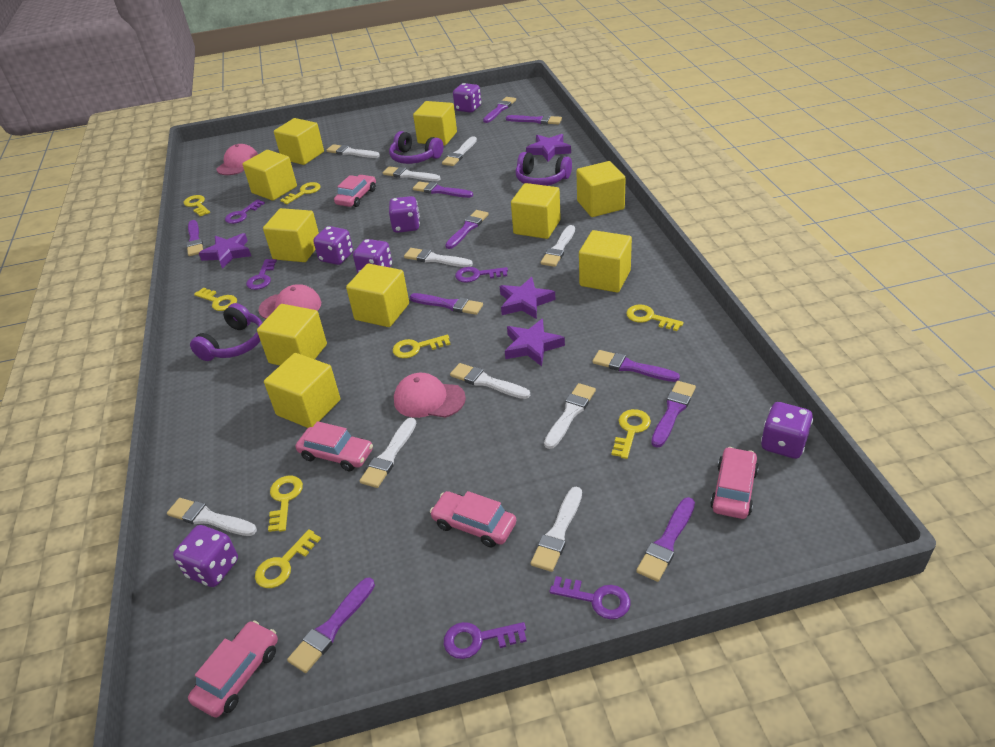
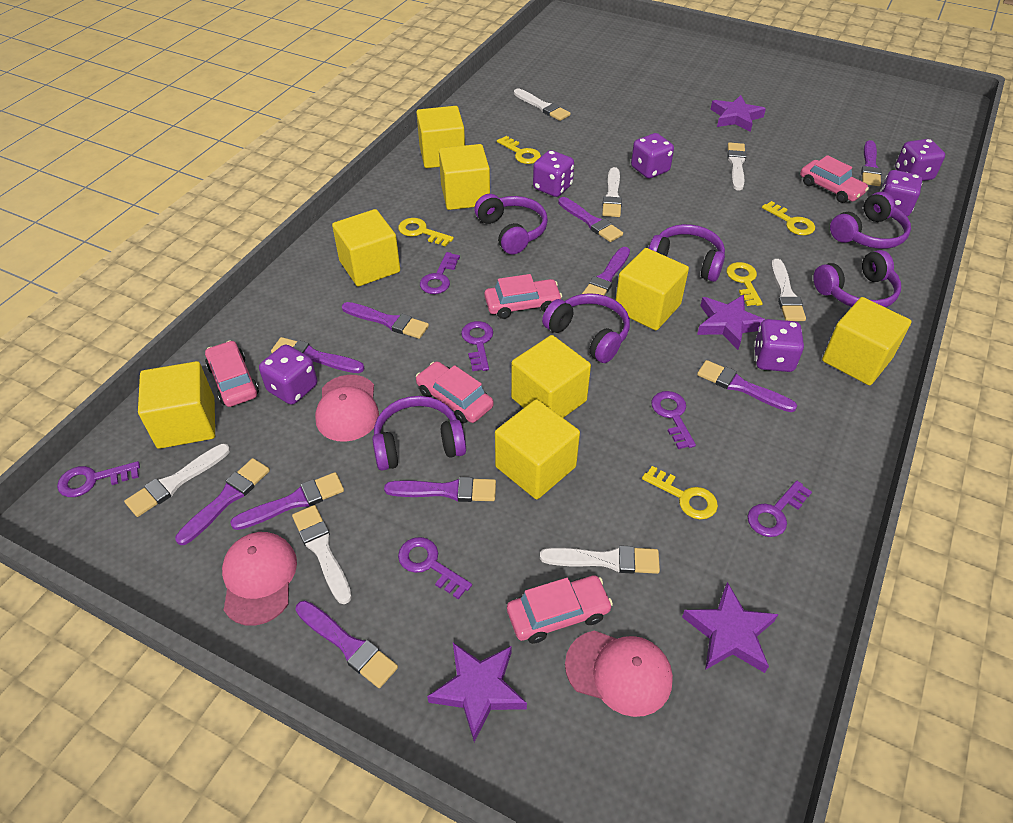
purple headphones: 3 -> 6
purple key: 5 -> 6
white brush: 10 -> 7
yellow cube: 10 -> 8
yellow key: 8 -> 5

